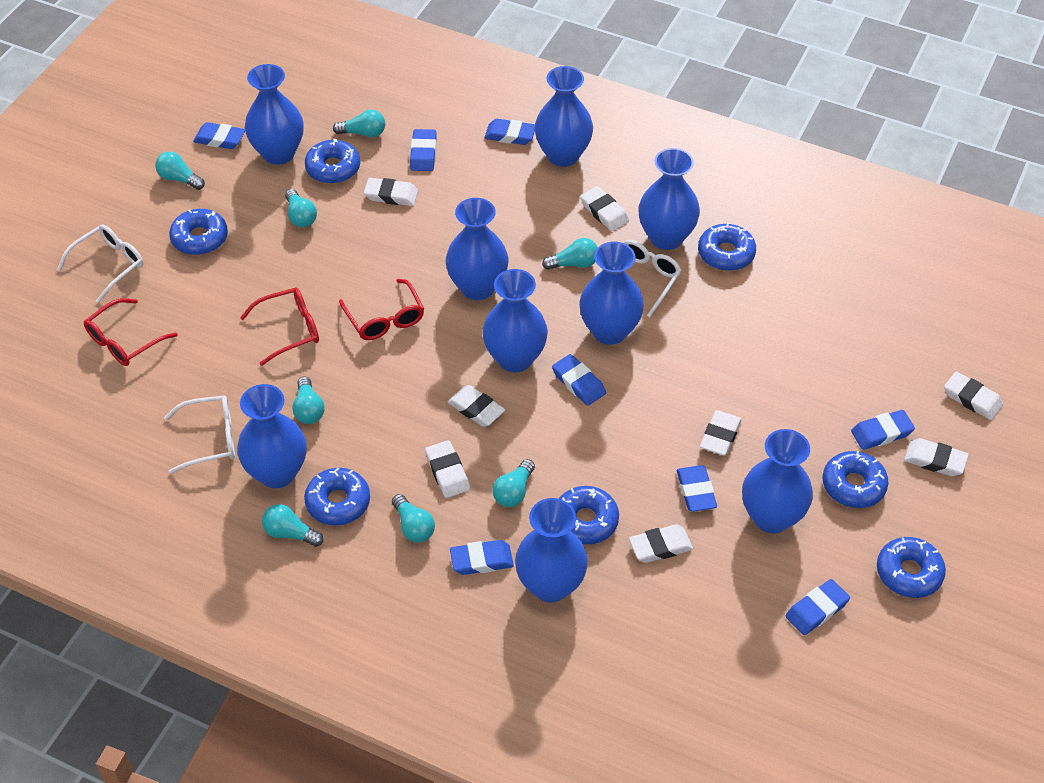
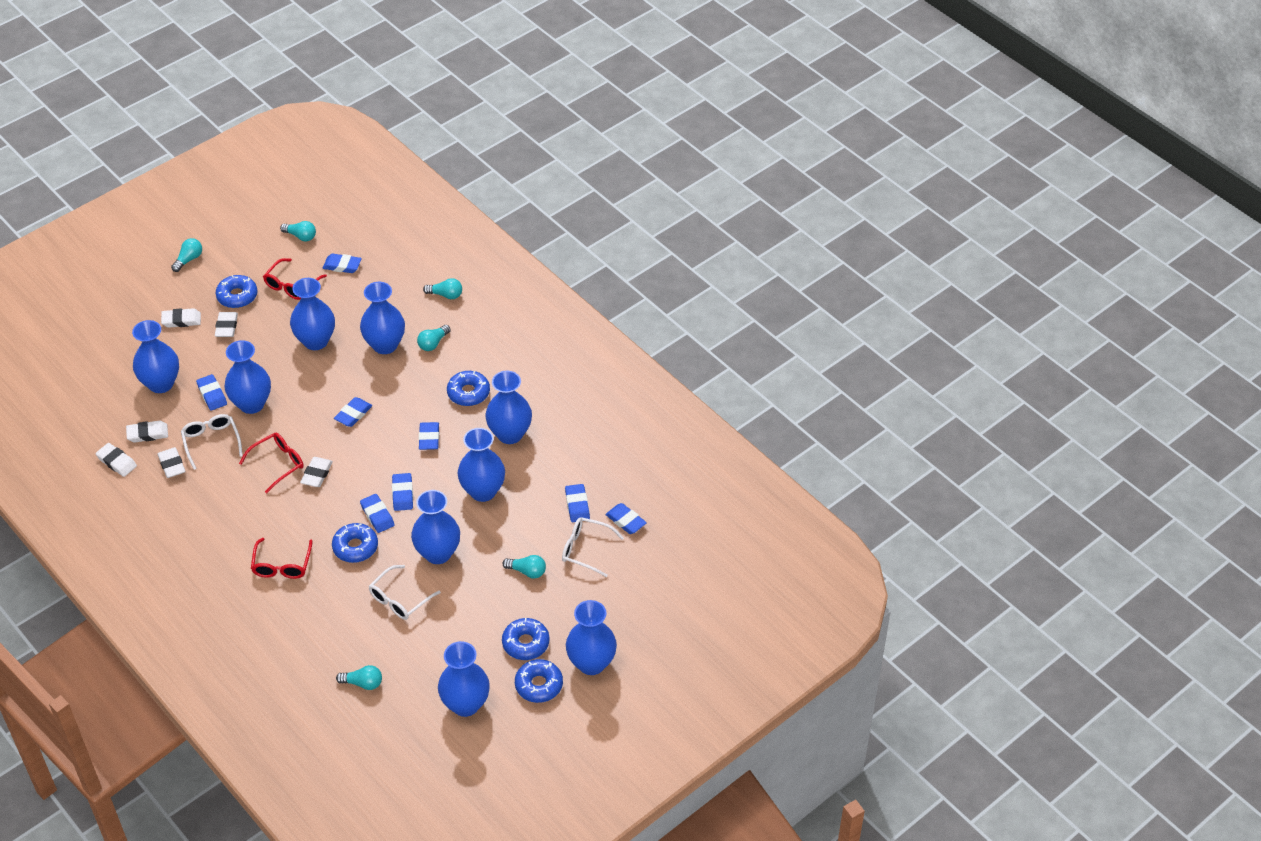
blue donut: 7 -> 5
turquoise light bulb: 8 -> 6
white eraser: 8 -> 6

